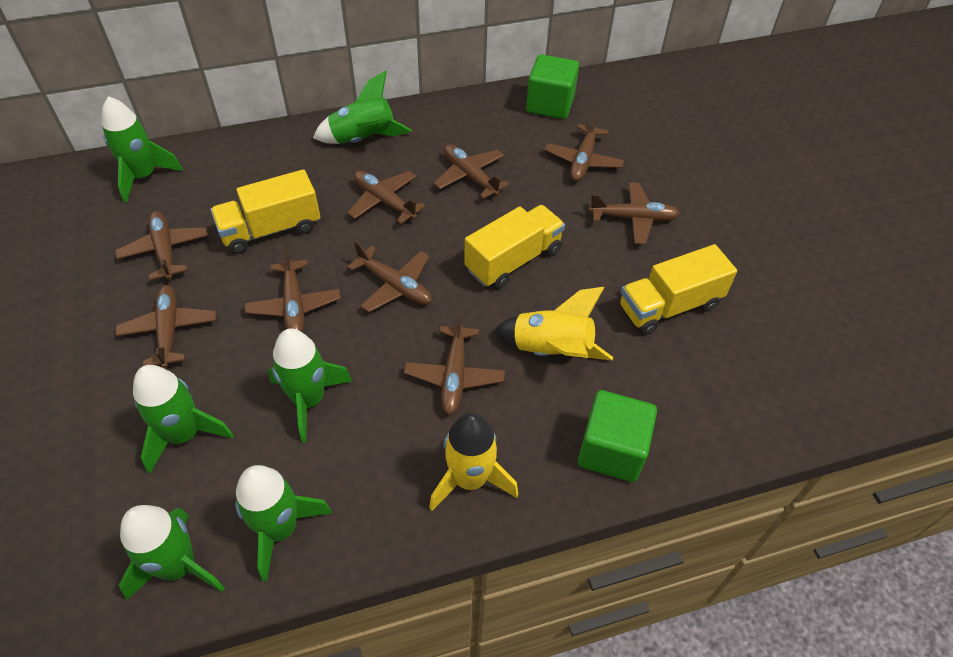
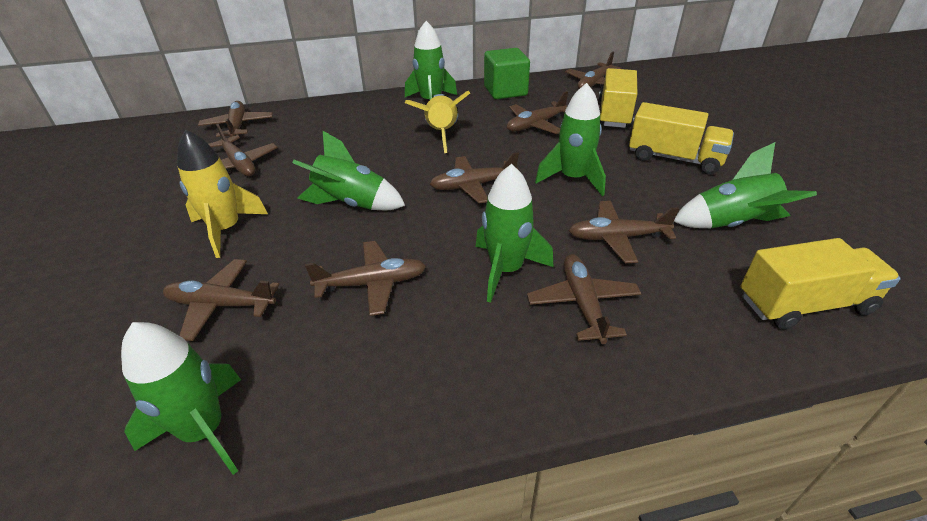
green cube: 2 -> 1

